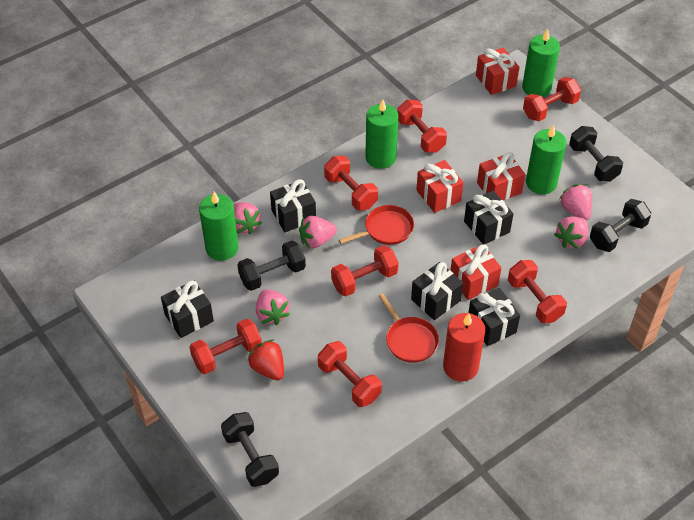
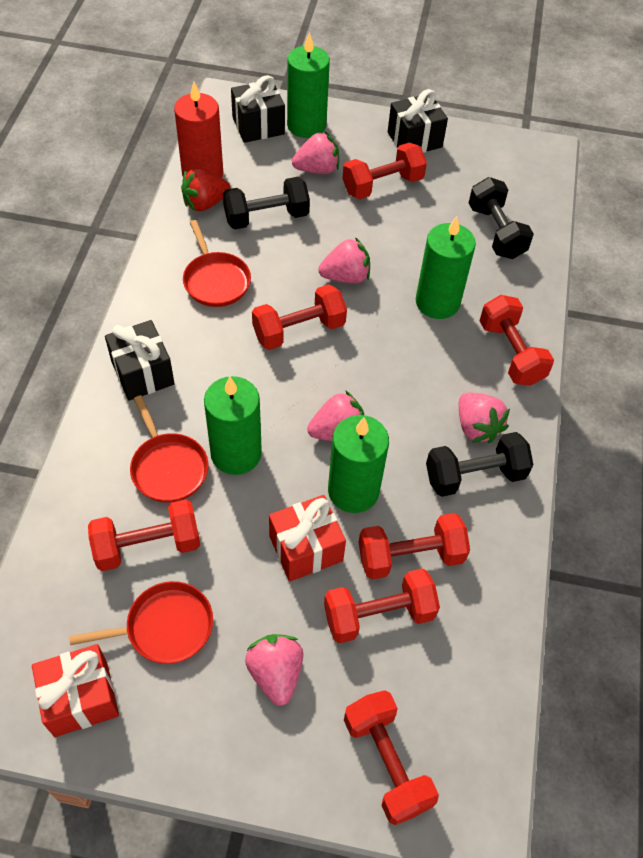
black dumbbell: 4 -> 3
black gift: 5 -> 3
red gift: 4 -> 2
red pan: 2 -> 3

